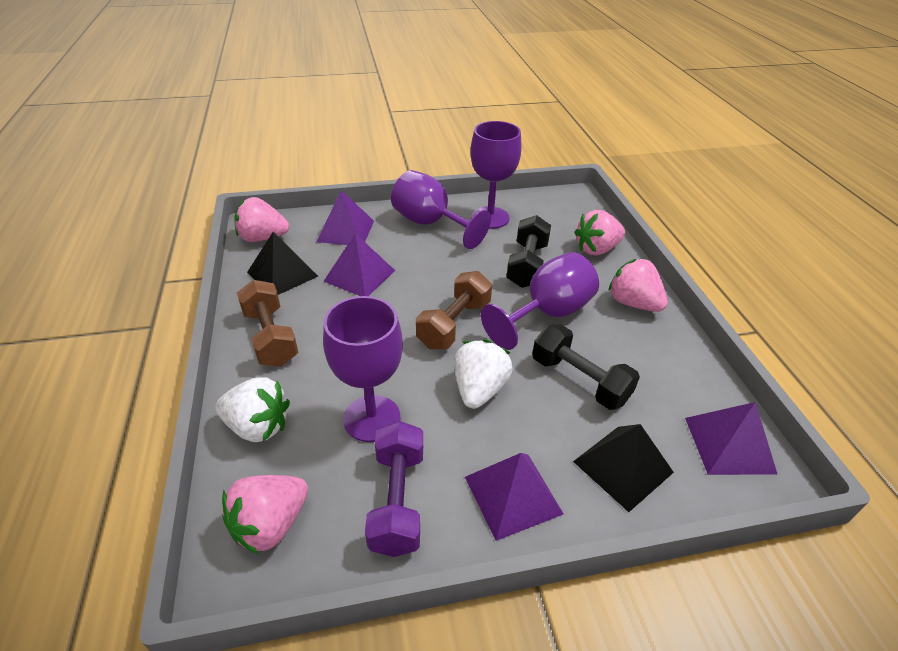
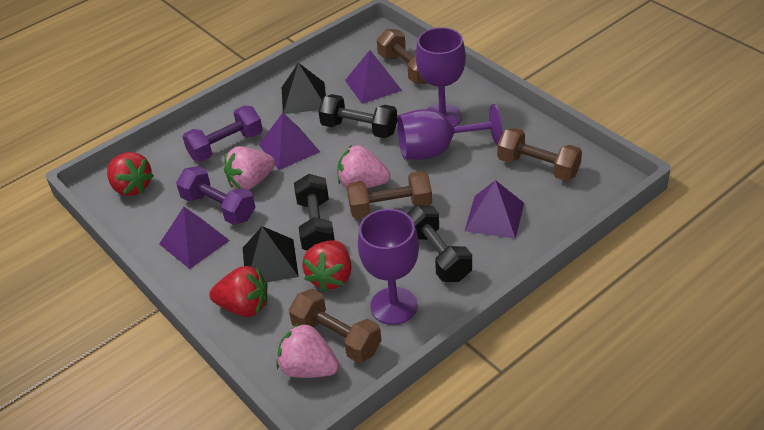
black dumbbell: 2 -> 3
brown dumbbell: 2 -> 4
pink strawberry: 4 -> 3
purple dumbbell: 1 -> 2
purple goblet: 4 -> 3
red strawberry: 0 -> 3
white strawberry: 2 -> 0

